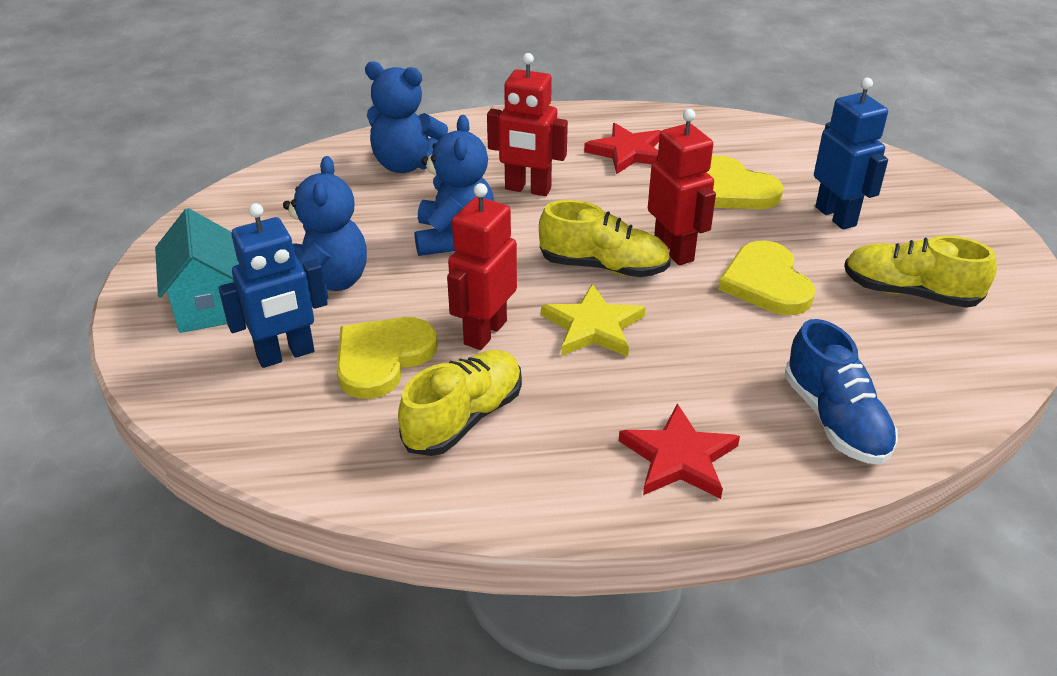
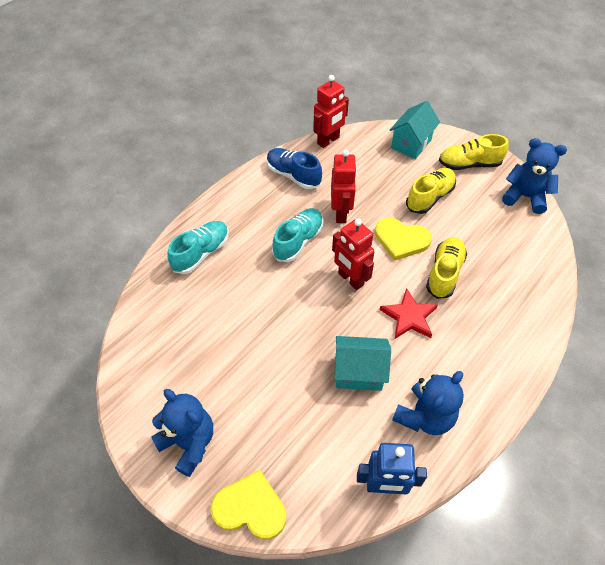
blue robot: 2 -> 1
red star: 2 -> 1
turquoise house: 1 -> 2
turquoise shoe: 0 -> 2
yellow heart: 3 -> 2
yellow star: 1 -> 0

